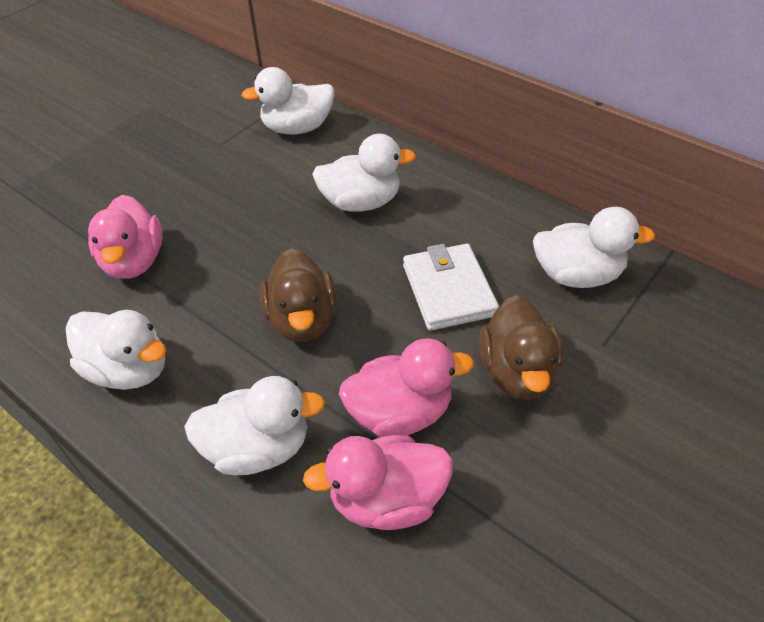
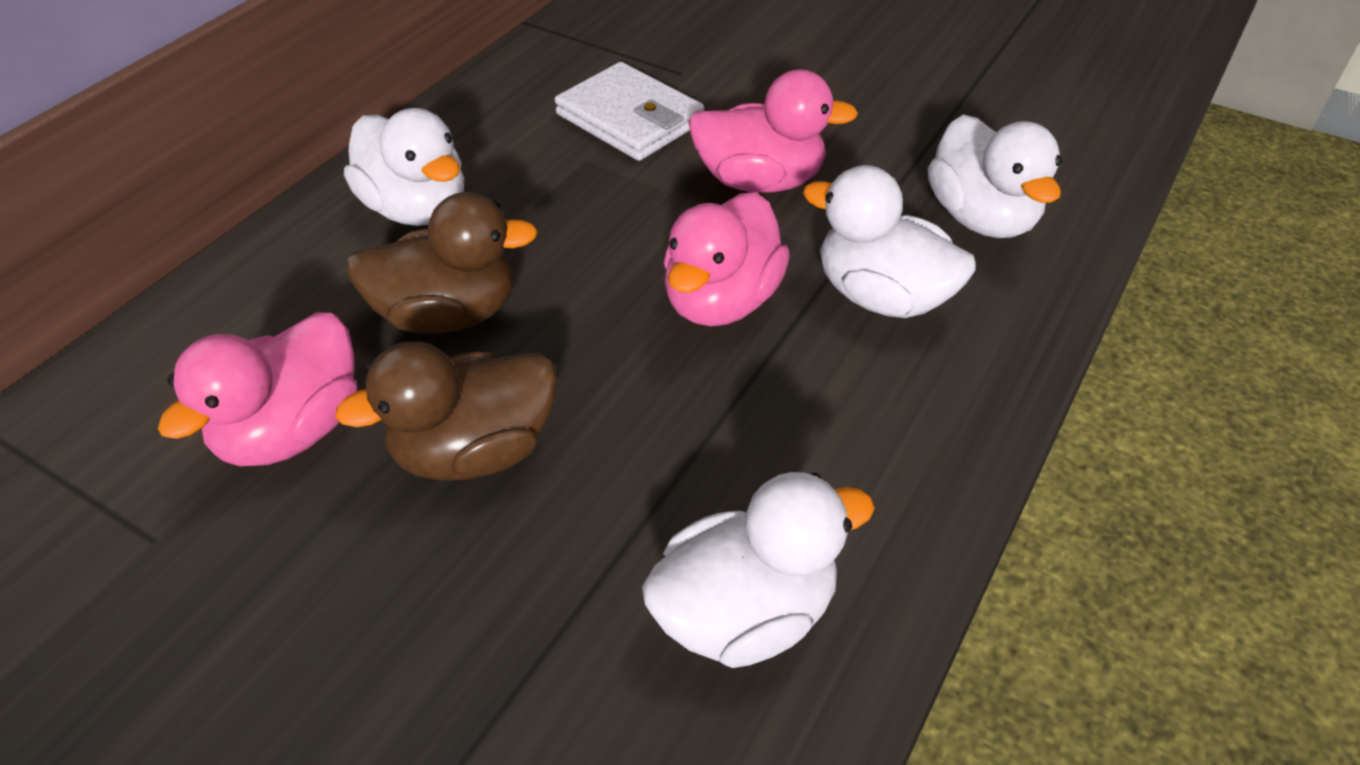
white duck: 5 -> 4

